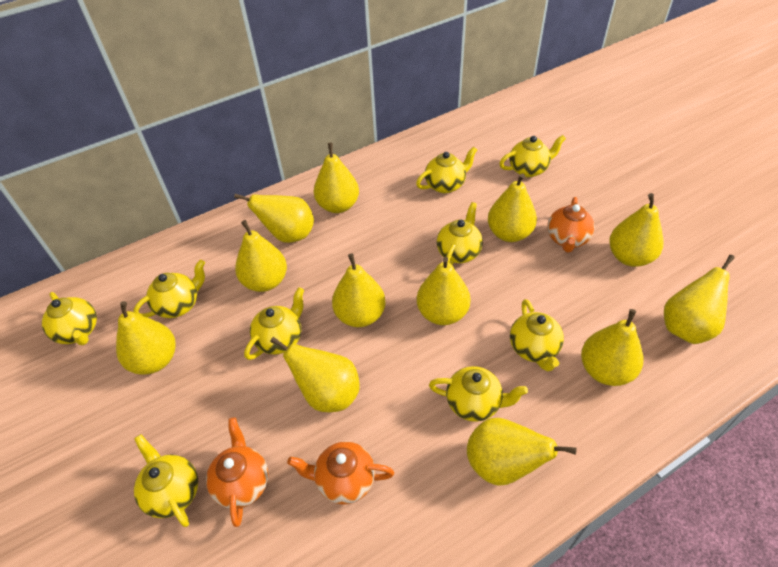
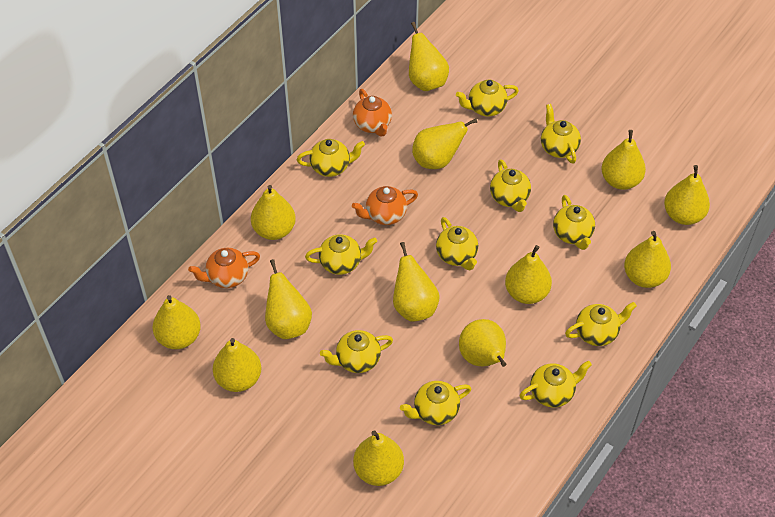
yellow pear: 12 -> 13
yellow teapot: 9 -> 11

